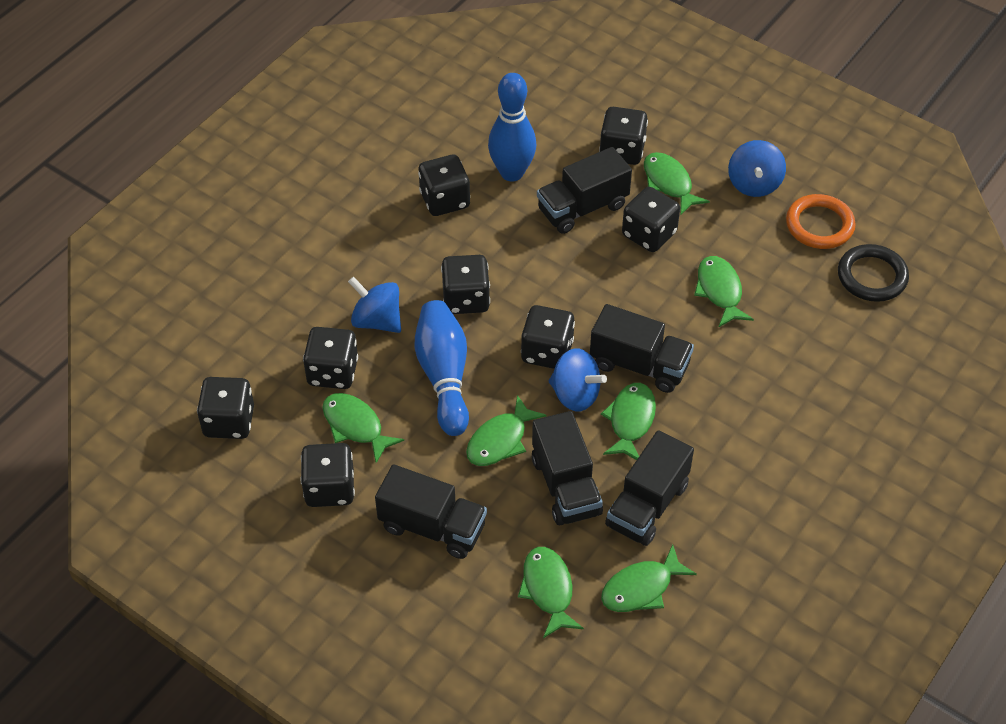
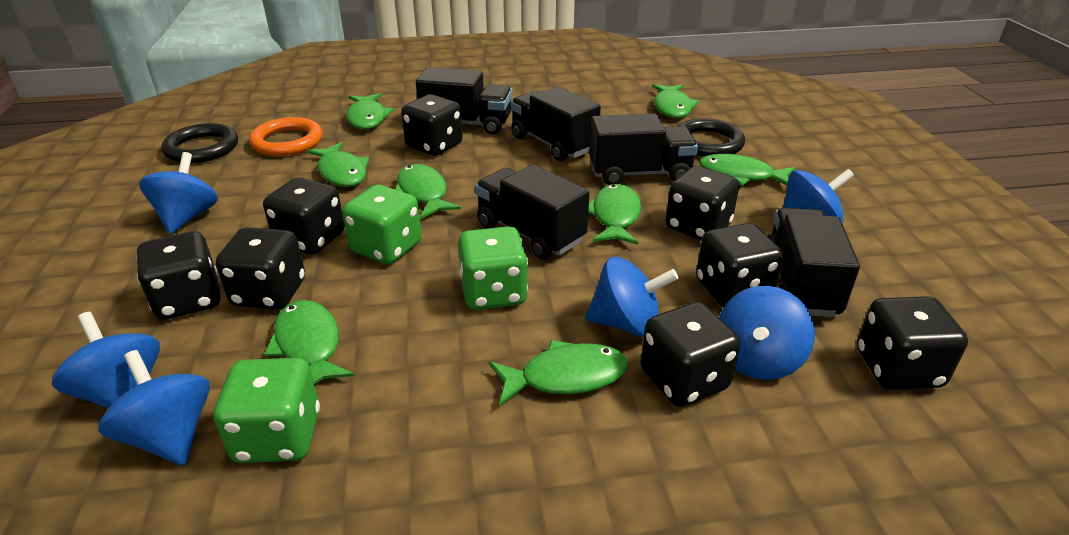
black ring: 1 -> 2
blue bowling pin: 2 -> 0
blue spinning top: 3 -> 6
green dice: 0 -> 3
green fish: 7 -> 8

